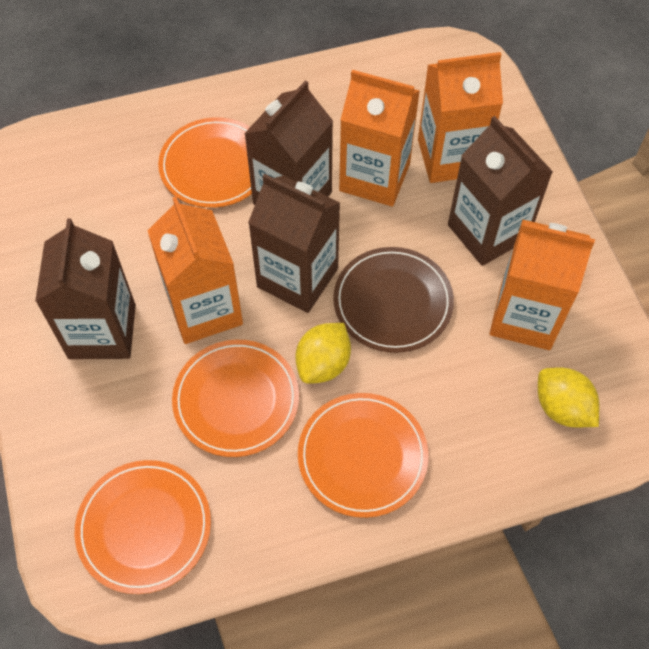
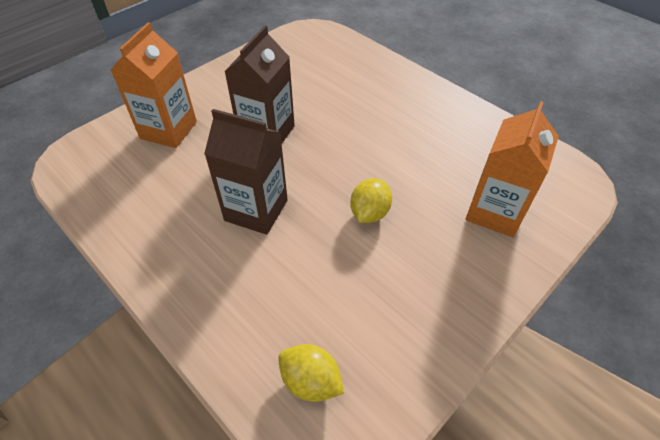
brown carton: 4 -> 2
brown plate: 1 -> 0
orange carton: 4 -> 2
orange plate: 4 -> 0

